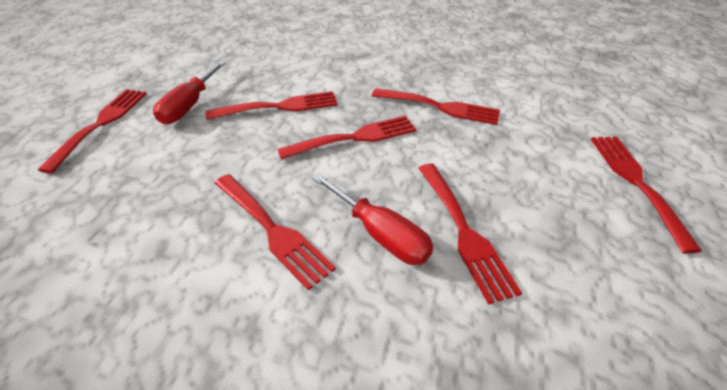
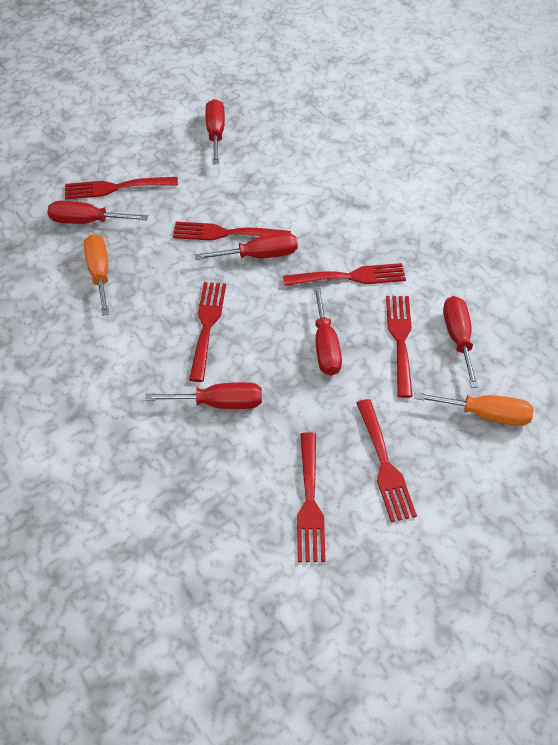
orange screwdriver: 0 -> 2
red screwdriver: 2 -> 6

